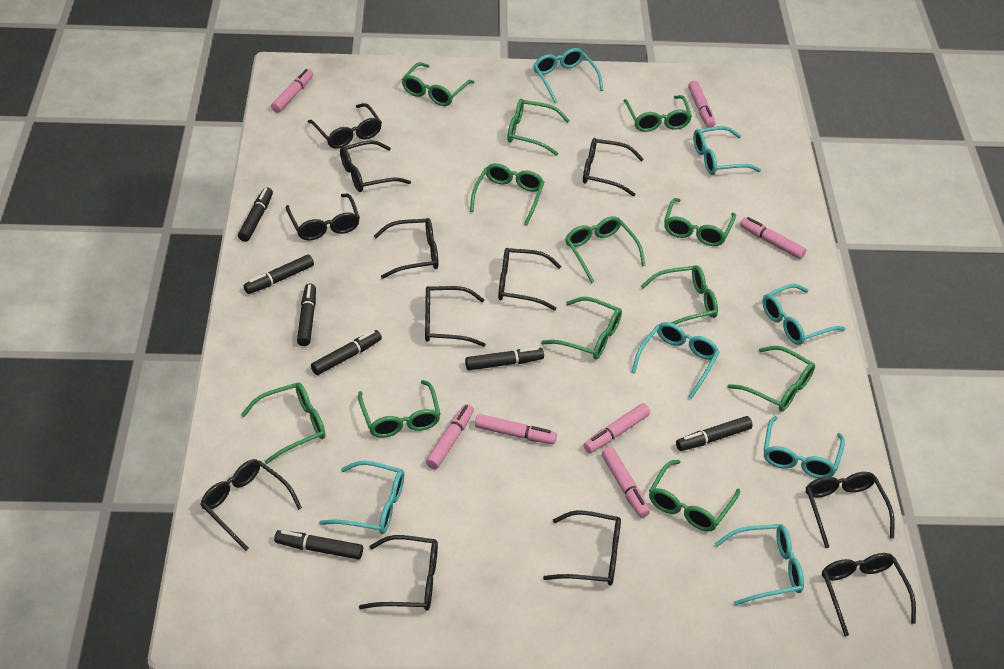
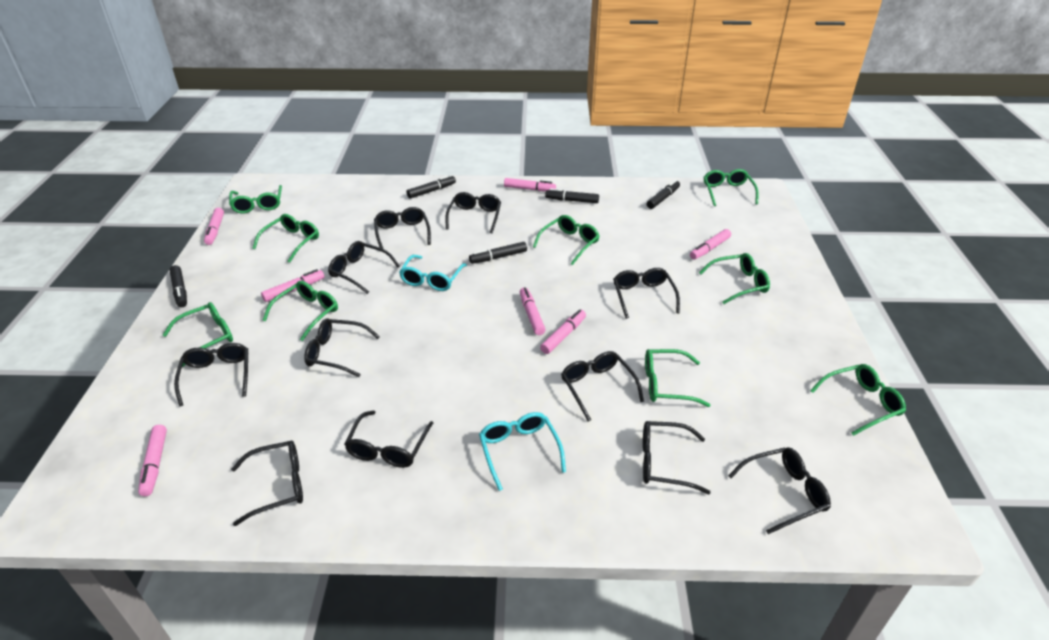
black glasses: 12 -> 11
black marker: 7 -> 5
green glasses: 12 -> 9
turquoise glasses: 7 -> 2

